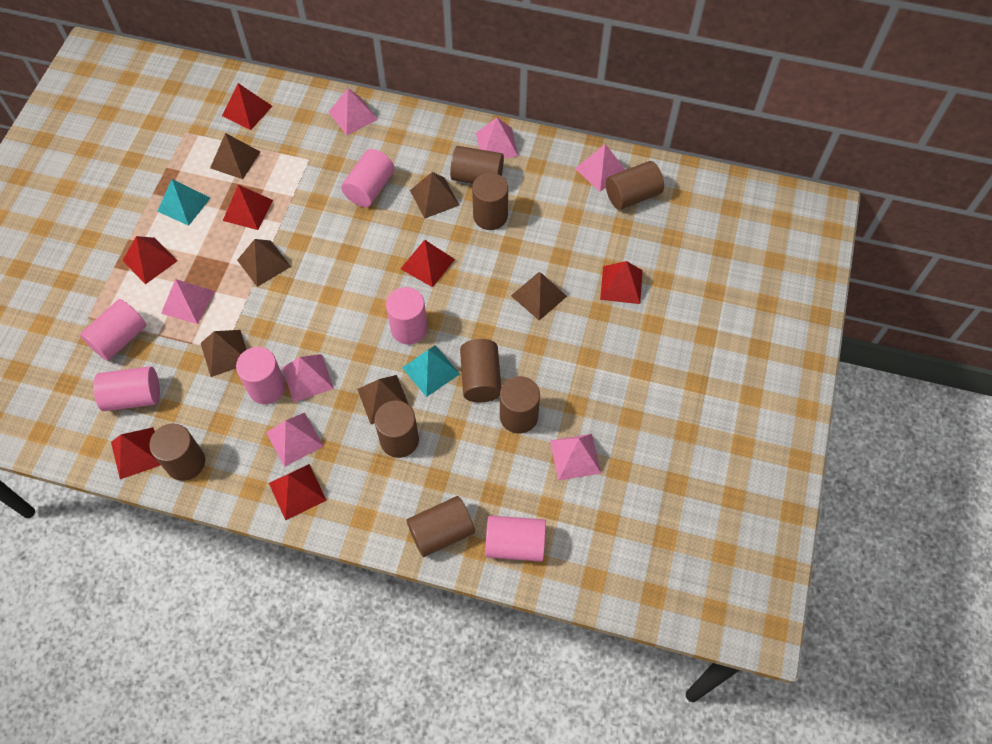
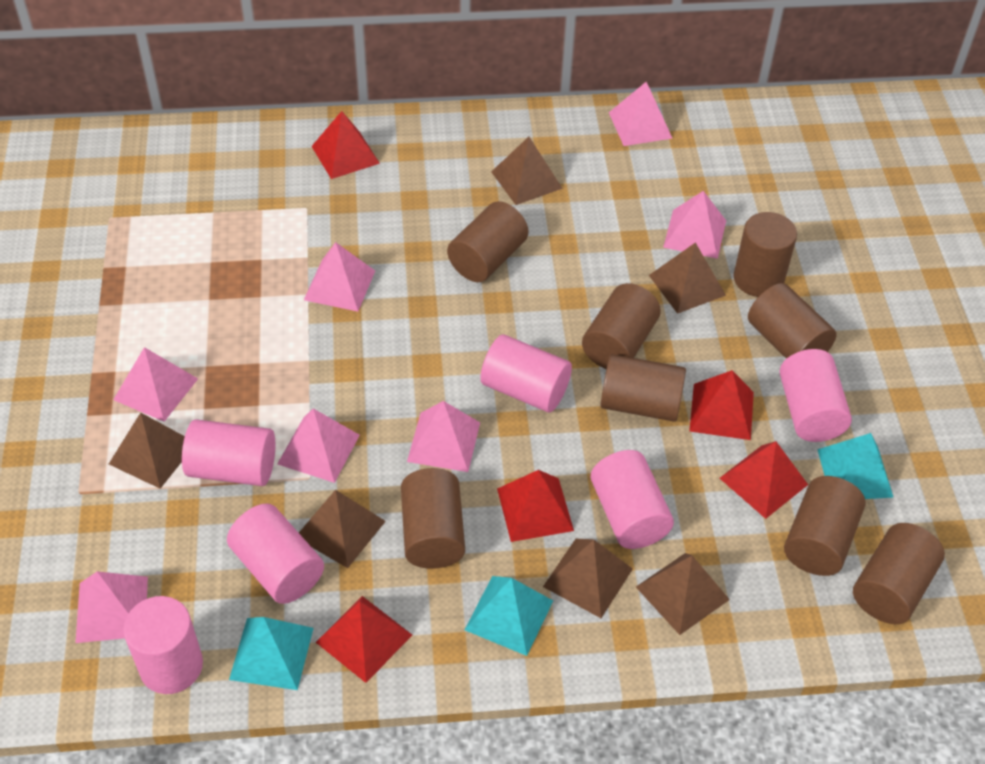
red pyramid: 7 -> 5
turquoise pyramid: 2 -> 3

